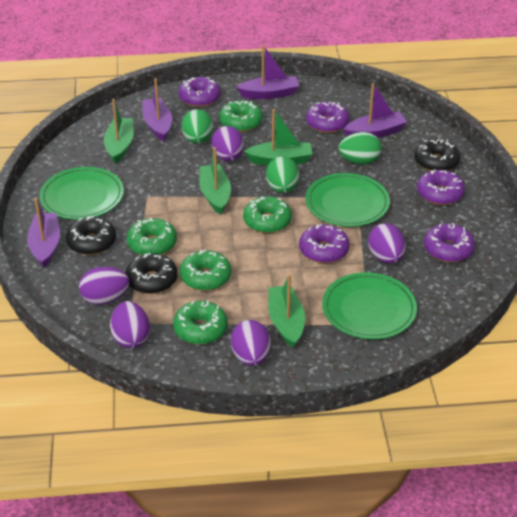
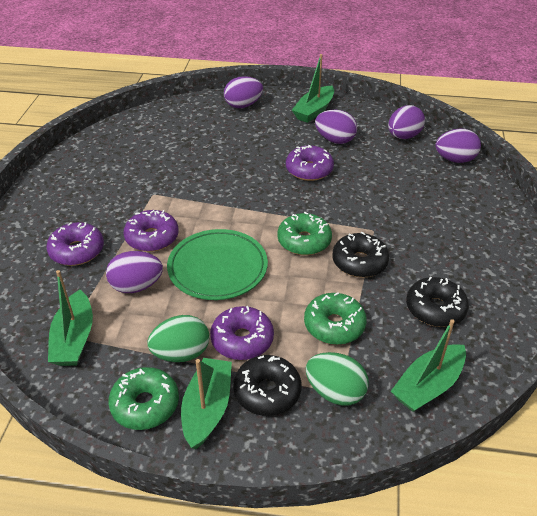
green donut: 5 -> 3
green egg: 3 -> 2
green plate: 3 -> 1
purple boat: 4 -> 0
purple donut: 5 -> 4

